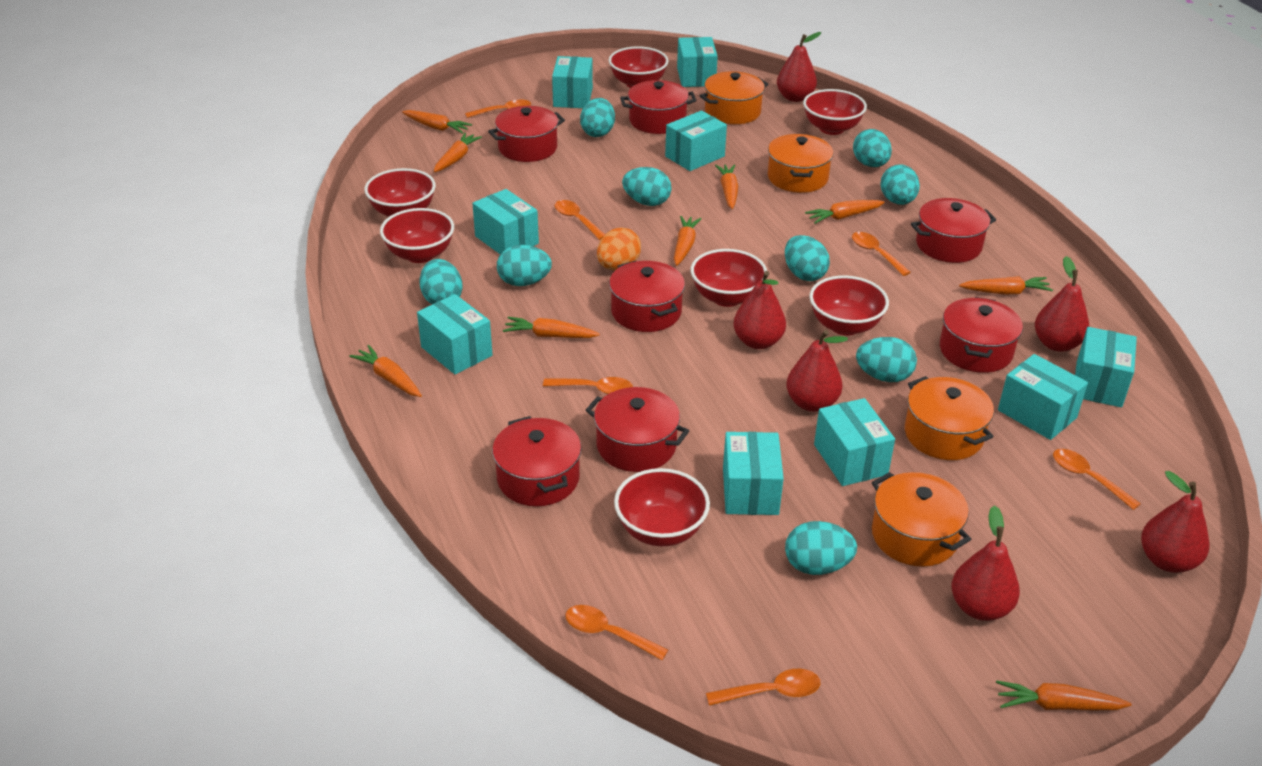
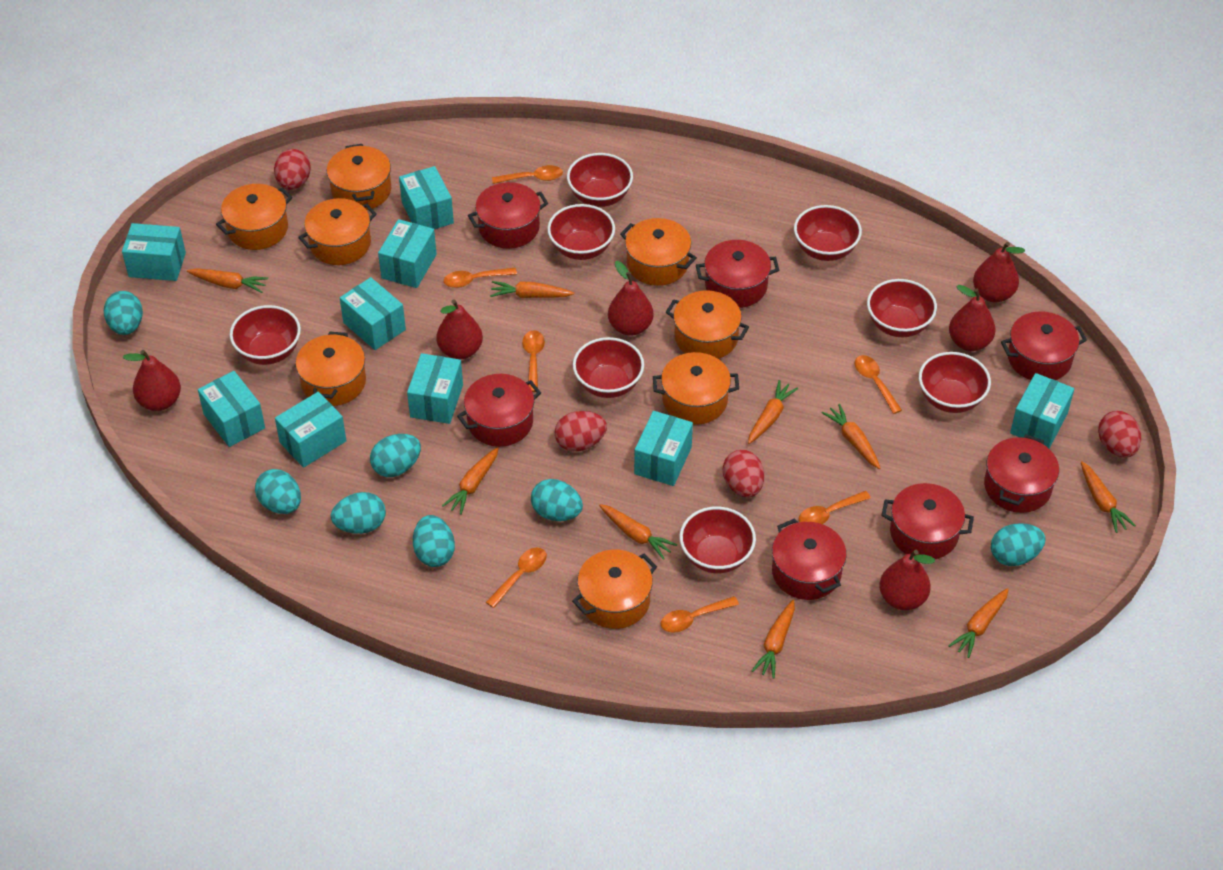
orange egg: 1 -> 0
orange pot: 4 -> 8
red bowl: 7 -> 8
red egg: 0 -> 4
turquoise egg: 9 -> 7

